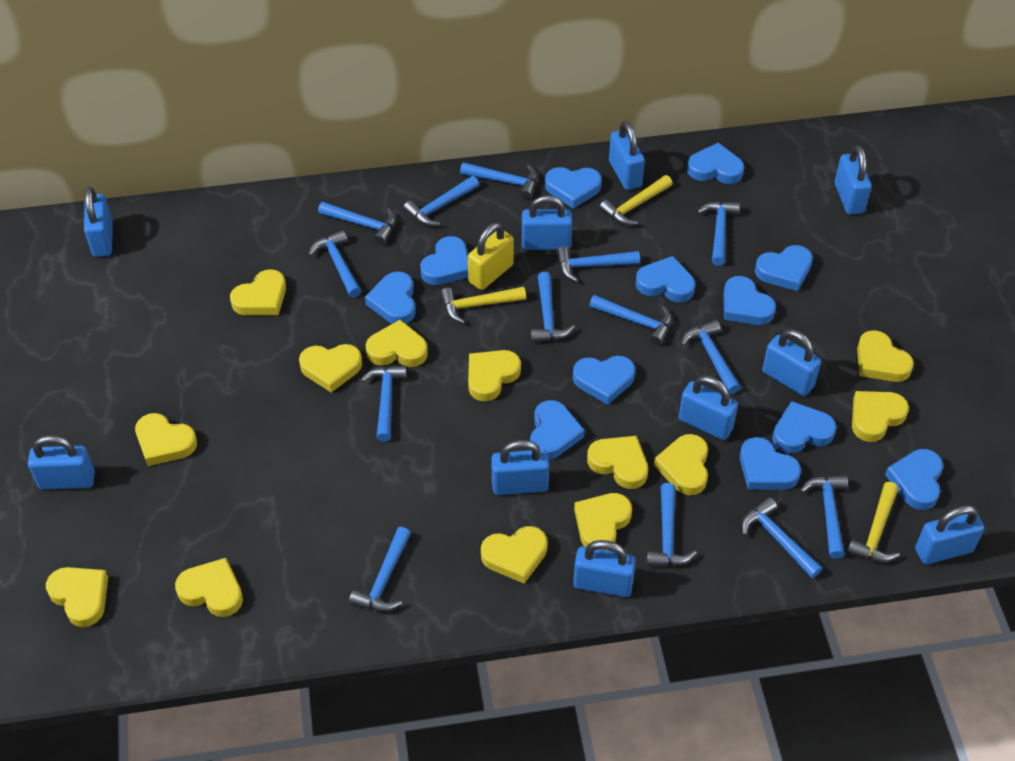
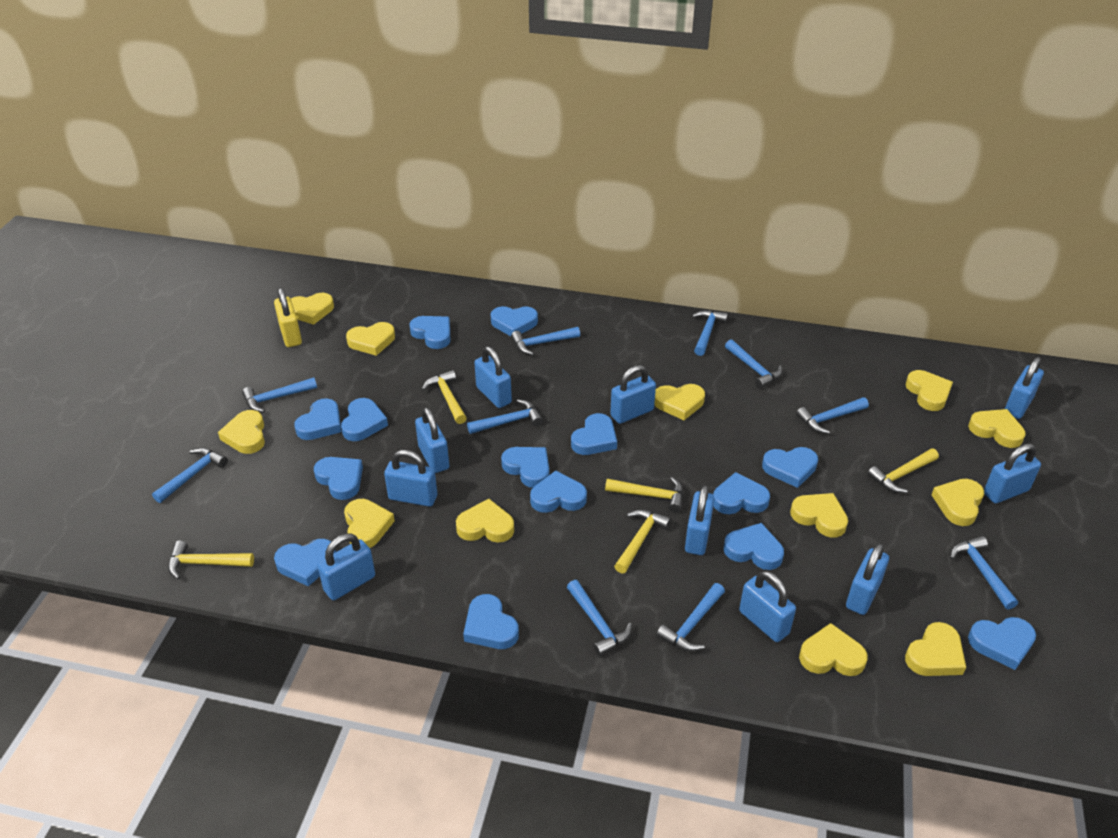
blue hammer: 14 -> 10
blue heart: 12 -> 14
yellow hammer: 3 -> 5
yellow heart: 13 -> 12

